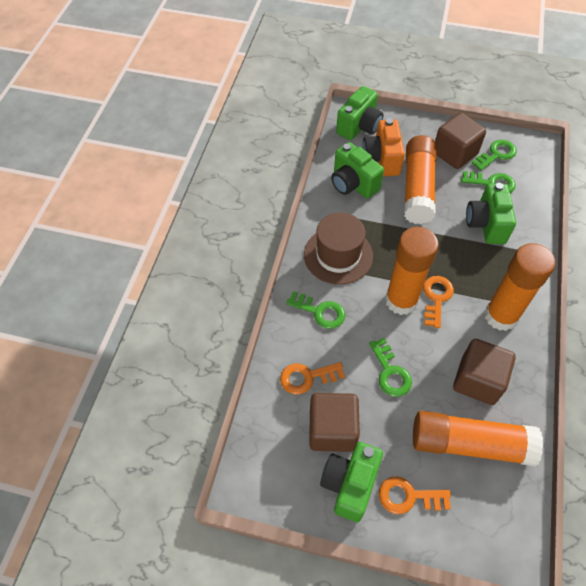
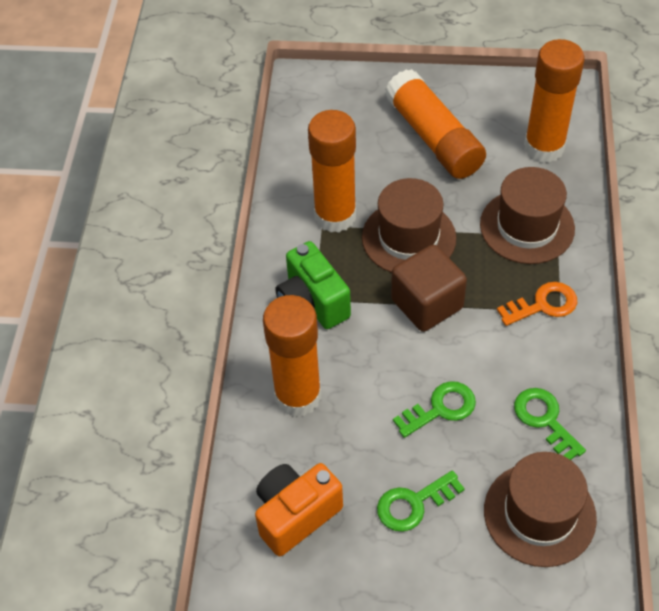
brown cube: 3 -> 1
brown hat: 1 -> 3
green camera: 4 -> 1
green key: 4 -> 3
orange key: 3 -> 1

